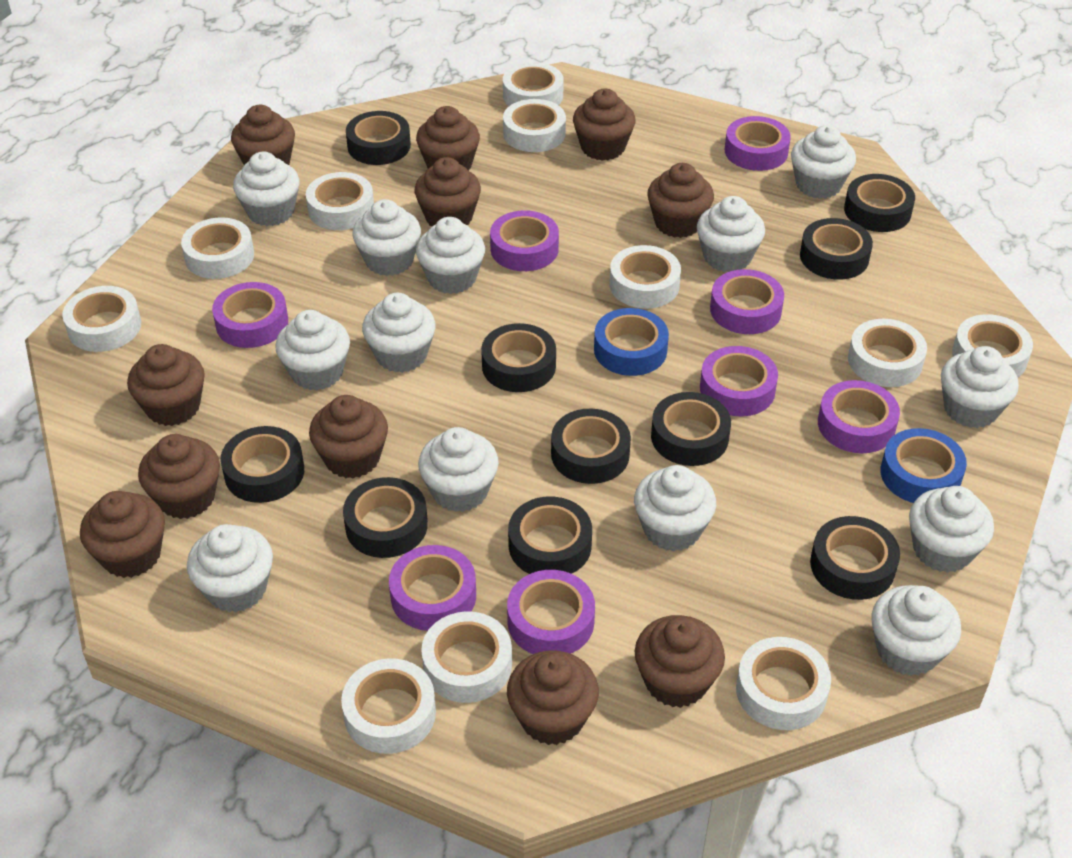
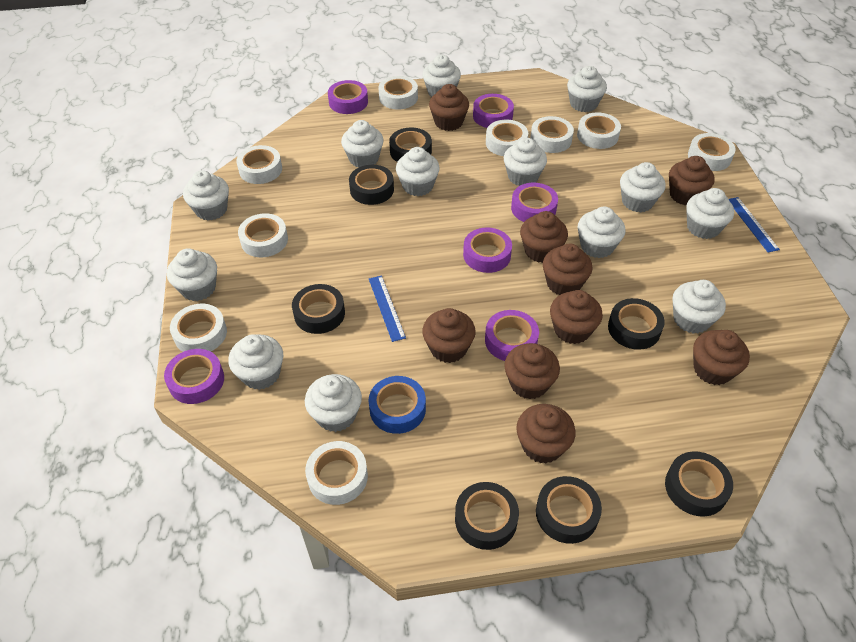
black tape: 10 -> 7
blue ruler: 0 -> 2
blue tape: 2 -> 1
brown cupcake: 11 -> 9
purple tape: 8 -> 6
white tape: 11 -> 9

